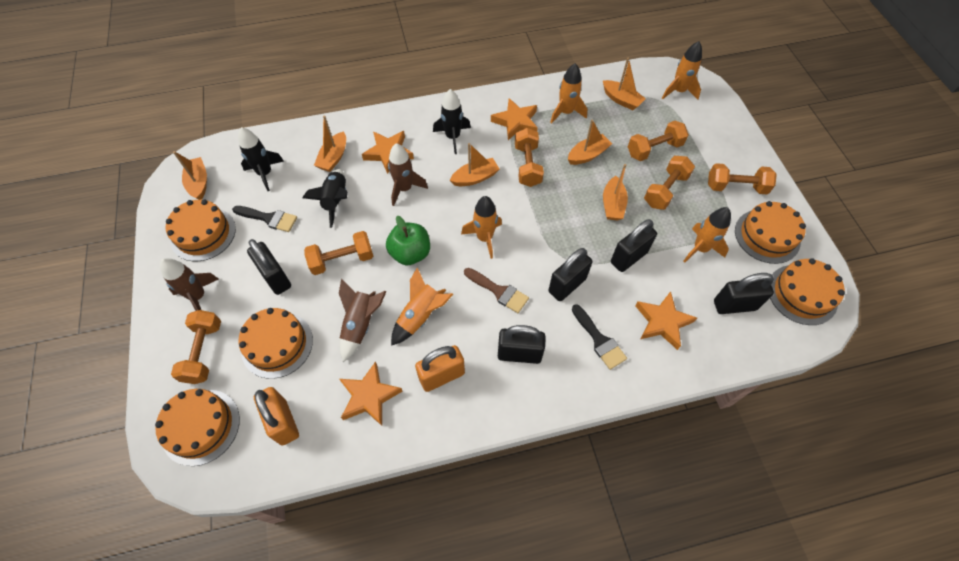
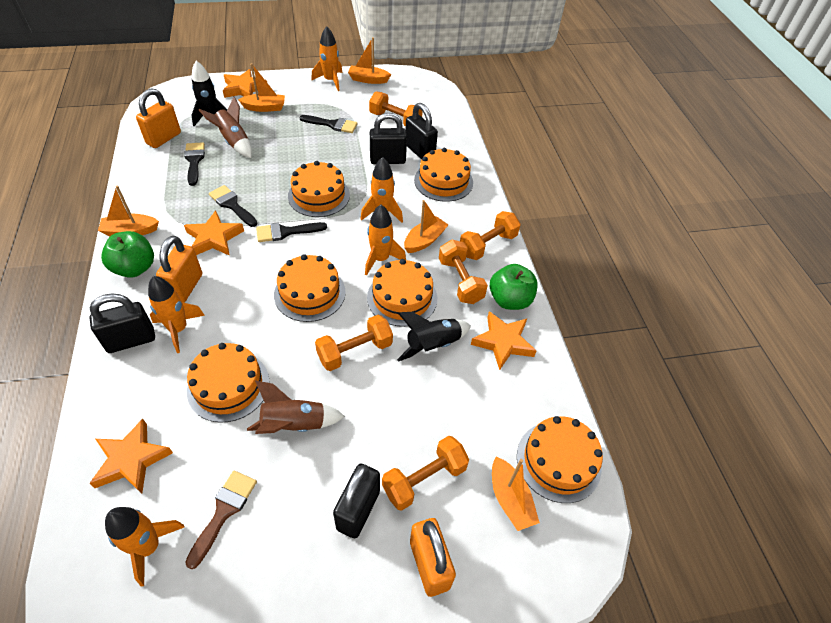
black brush: 2 -> 4
black padlock: 5 -> 4
black rocket: 3 -> 2
brown rocket: 3 -> 2
green apple: 1 -> 2
orange boat: 6 -> 5
orange cake: 5 -> 6
orange dumbbell: 6 -> 5
orange padlock: 2 -> 3

